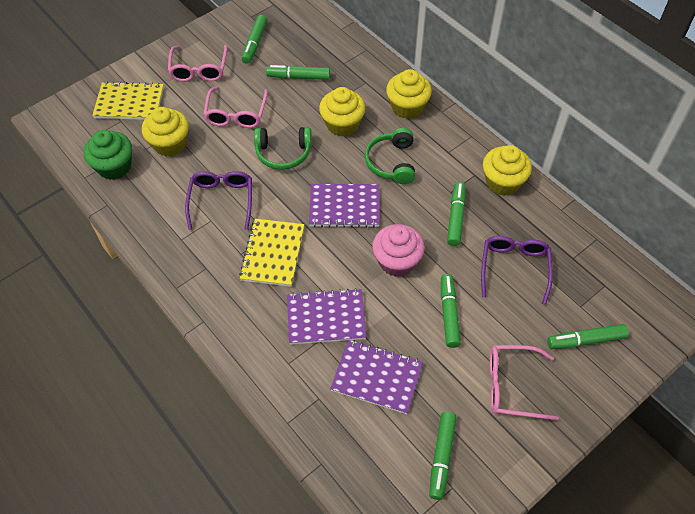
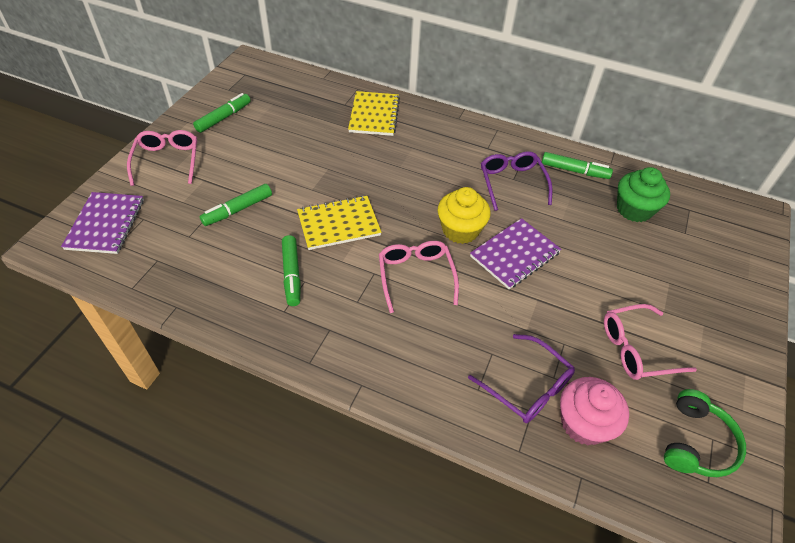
green headphones: 2 -> 1
green marker: 6 -> 4
purple notebook: 3 -> 2
yellow cupcake: 4 -> 1

